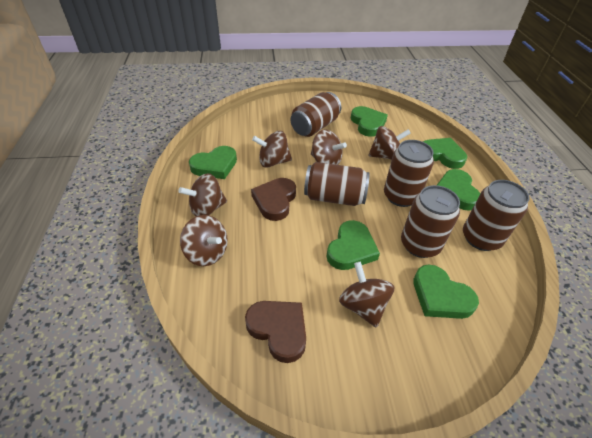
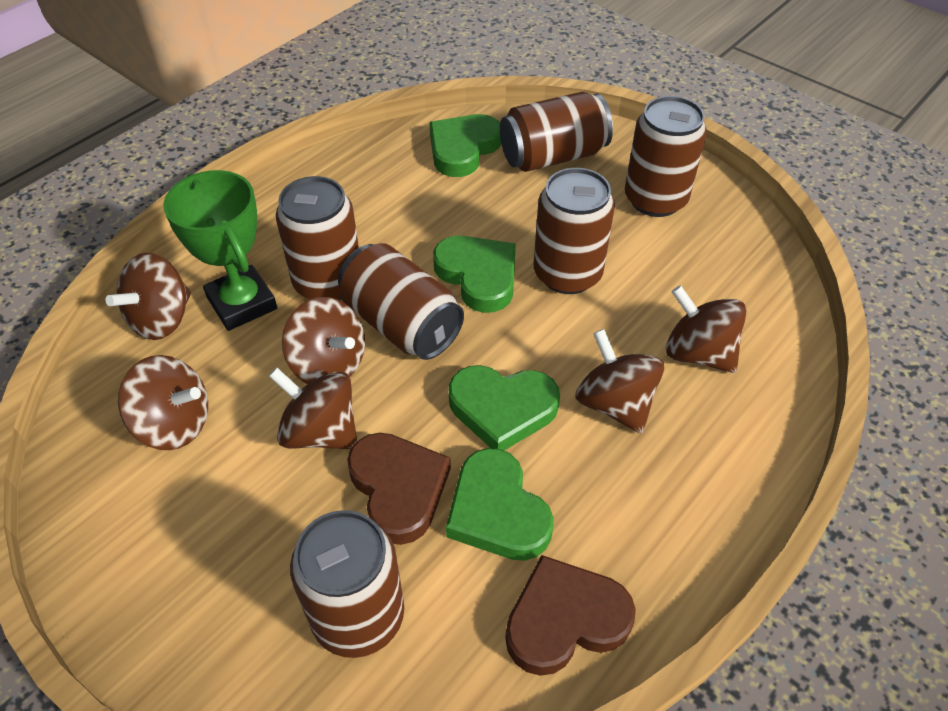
brown can: 5 -> 6
green heart: 6 -> 4
green trophy: 0 -> 1

